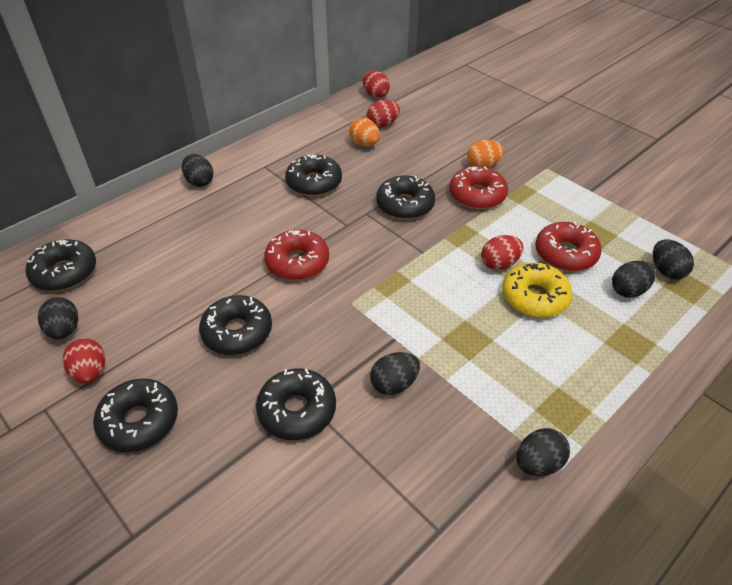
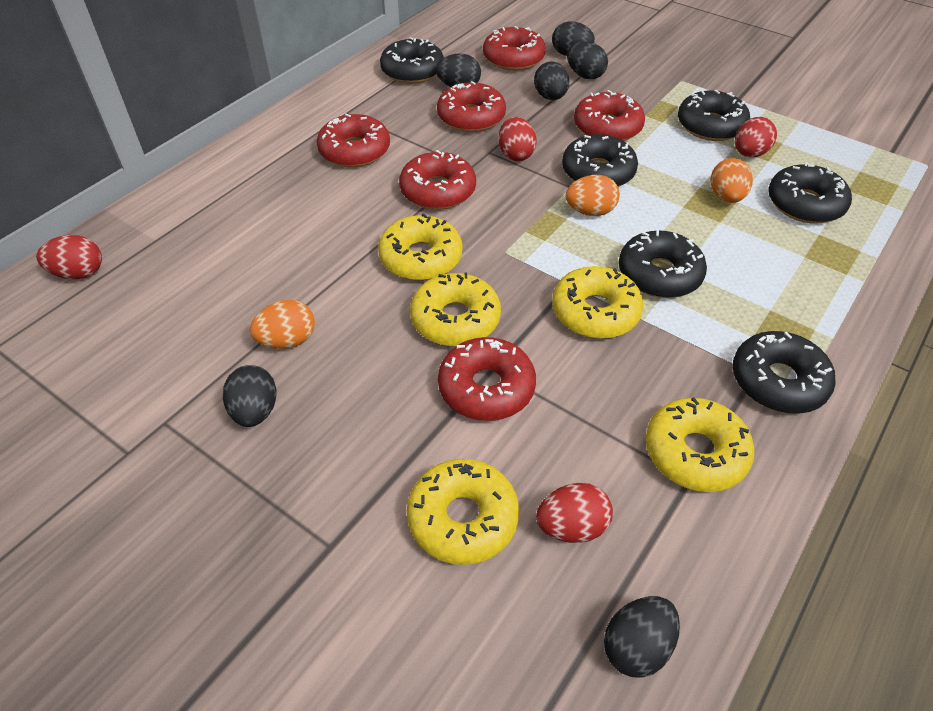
orange egg: 2 -> 3
red donut: 3 -> 6
yellow donut: 1 -> 5

